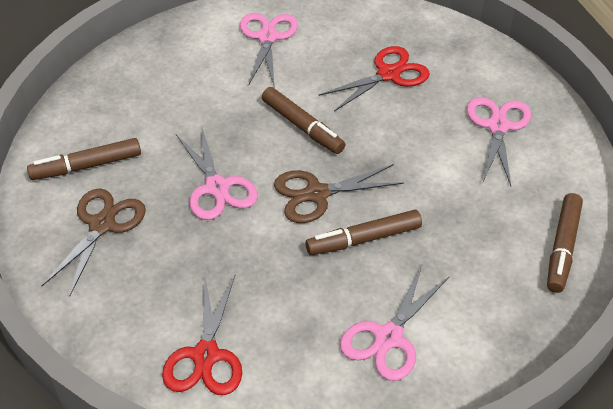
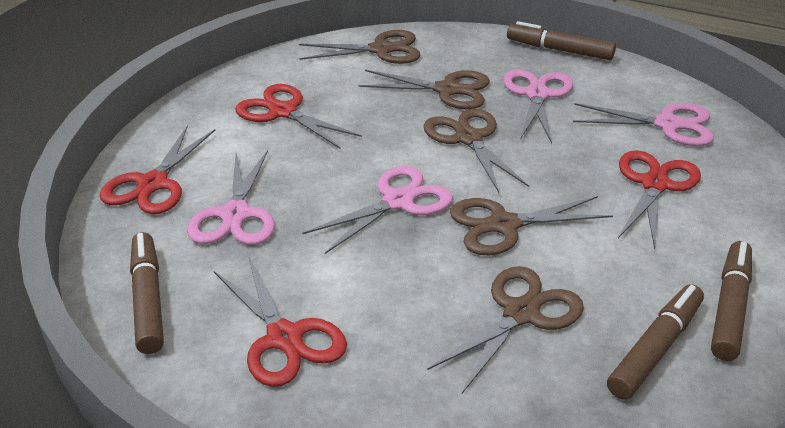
brown scissors: 2 -> 5
red scissors: 2 -> 4

